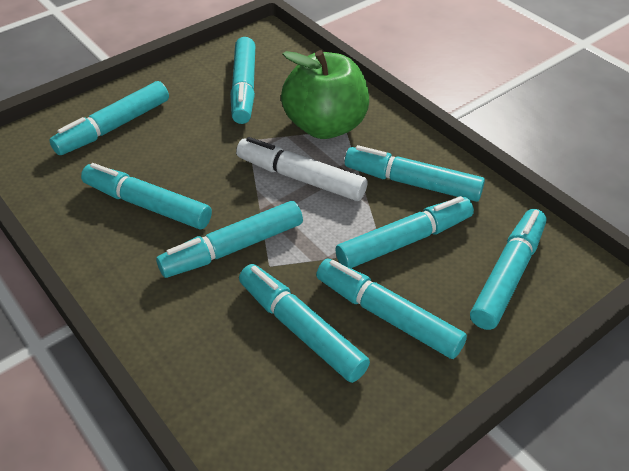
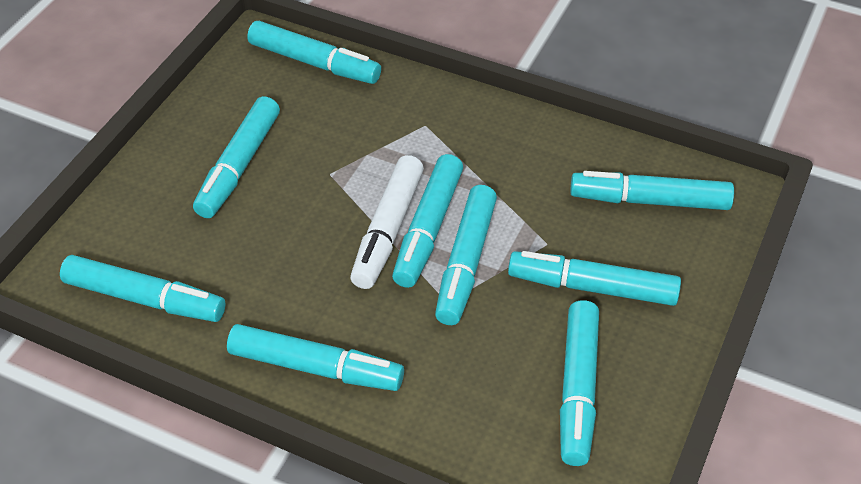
green apple: 1 -> 0

